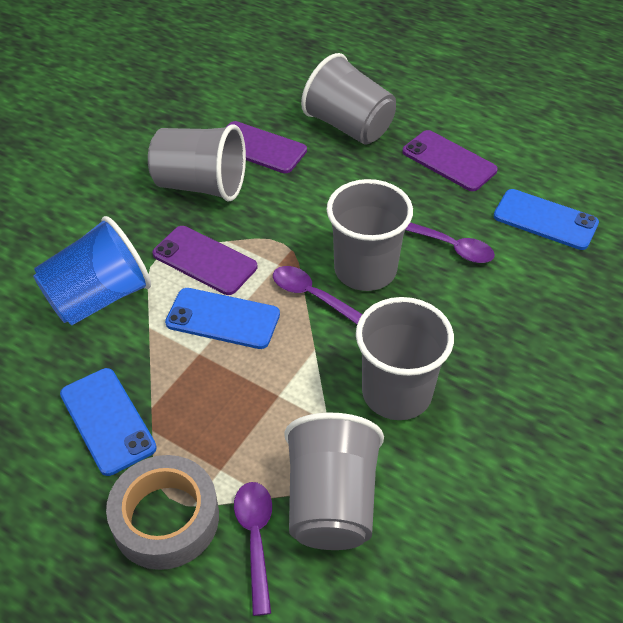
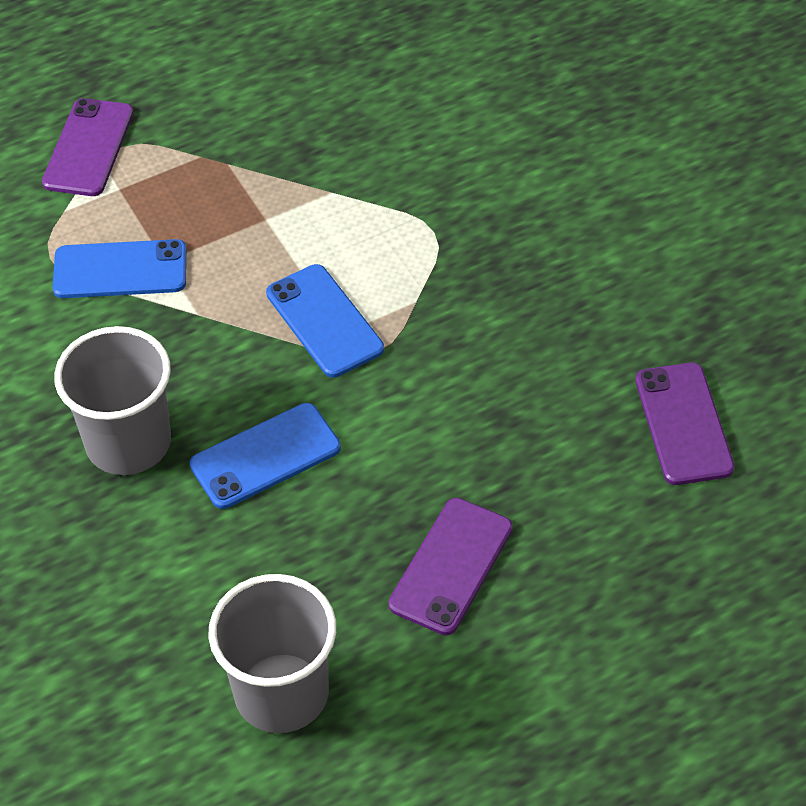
blue cup: 1 -> 0
grey cup: 5 -> 2
grey tape: 1 -> 0
purple spoon: 3 -> 0

